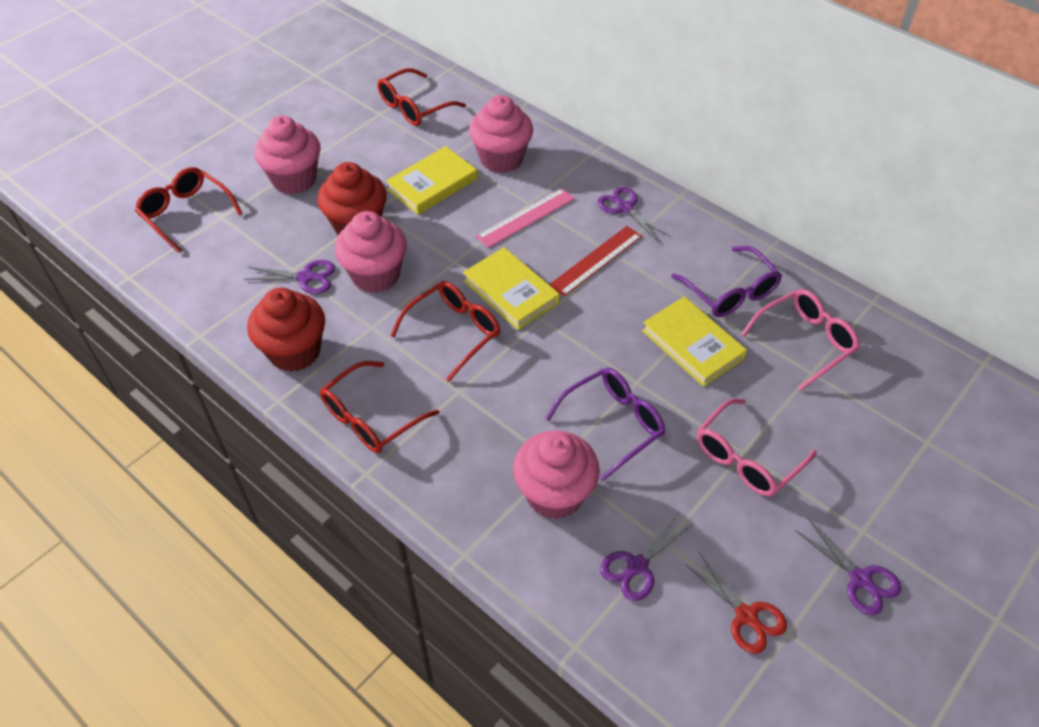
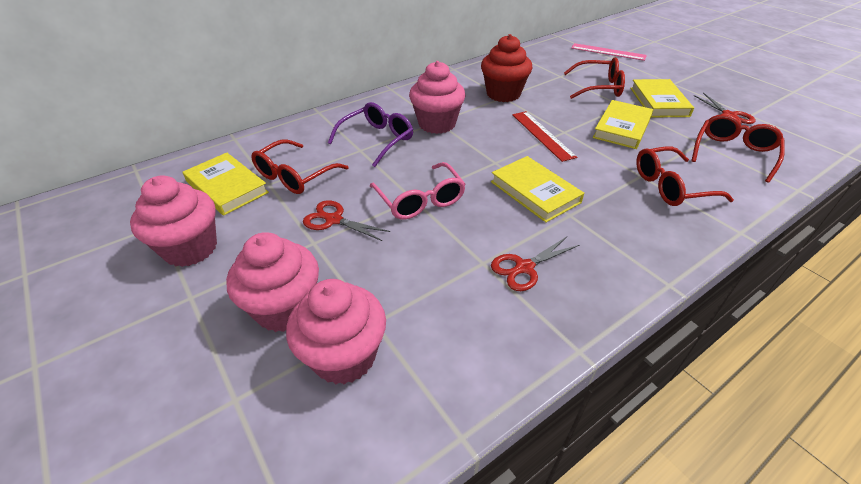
pink glasses: 2 -> 1
purple glasses: 2 -> 1
purple scissors: 4 -> 0
red cupcake: 2 -> 1
red scissors: 1 -> 3
yellow book: 3 -> 4

